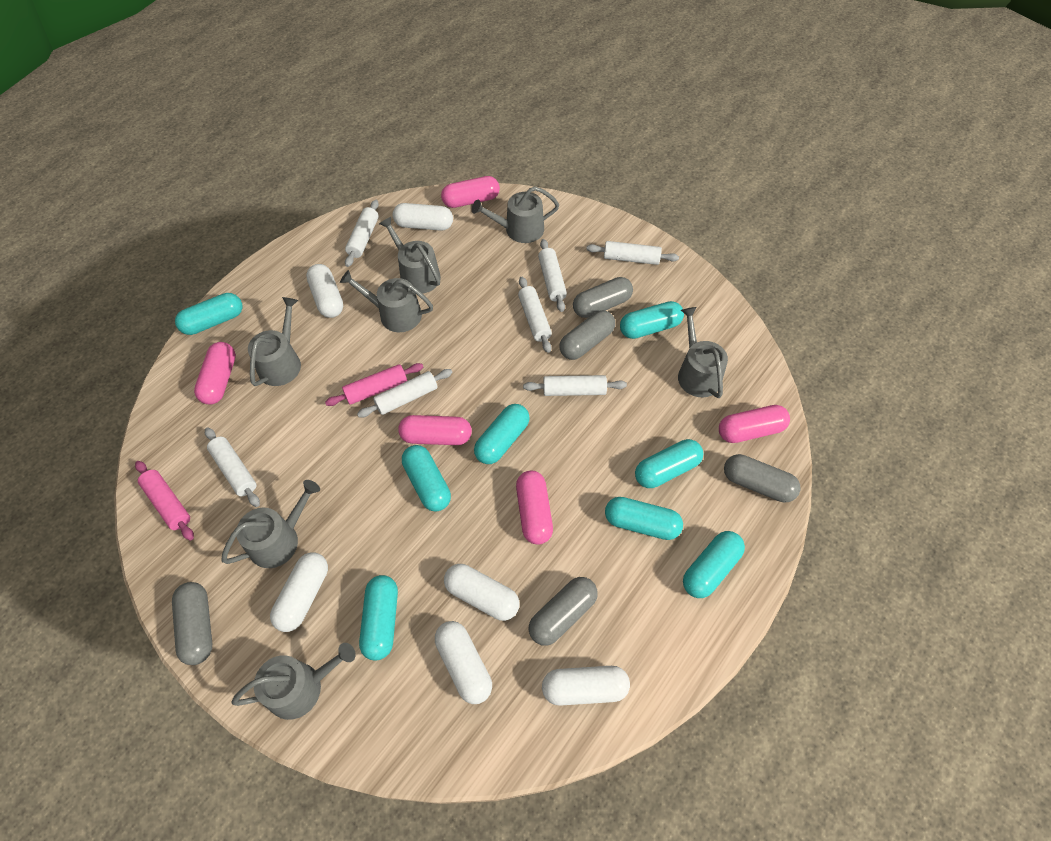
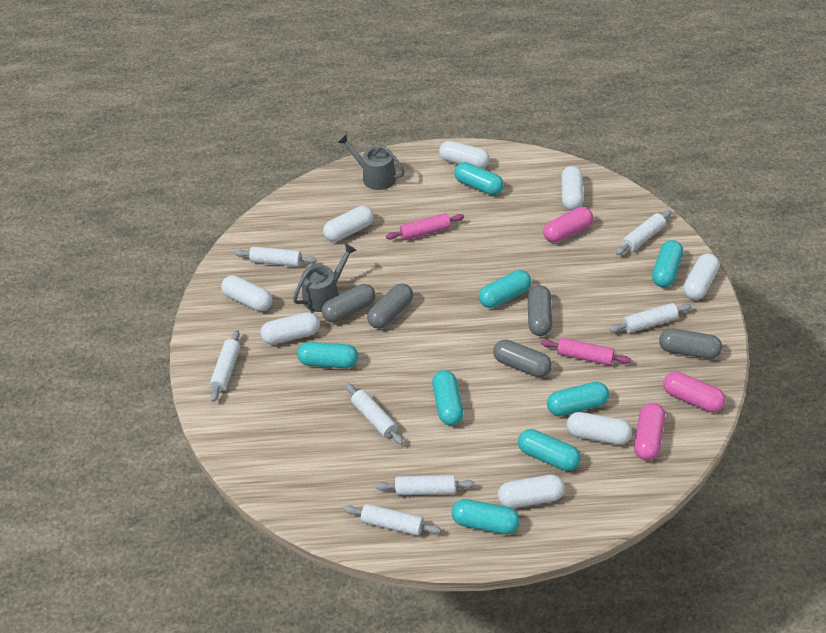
grey watering can: 7 -> 2
pink capsule: 5 -> 3
white capsule: 6 -> 8

